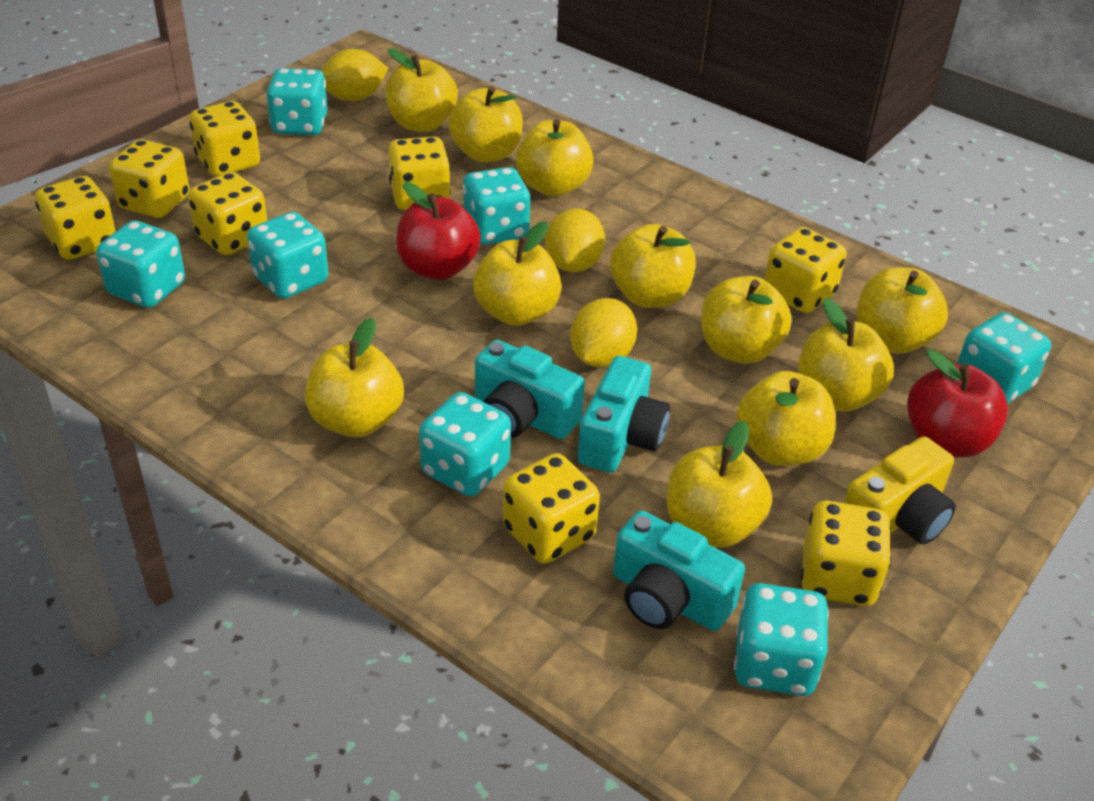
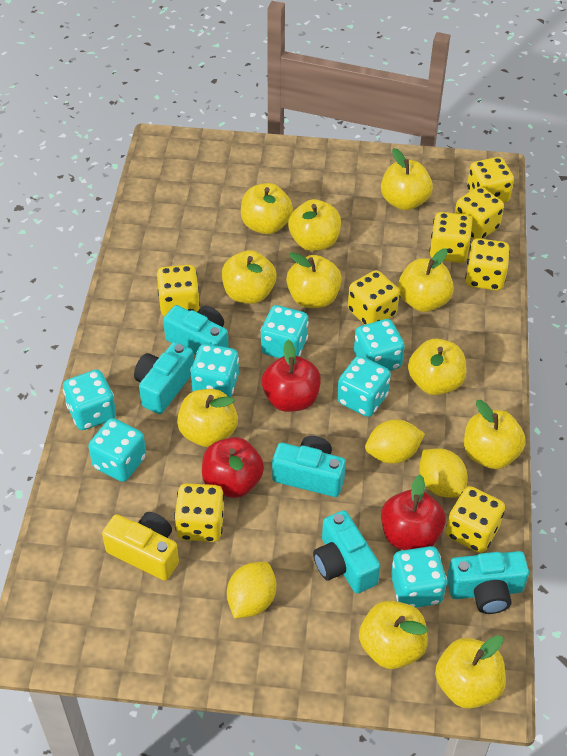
red apple: 2 -> 3
turquoise camera: 3 -> 5

